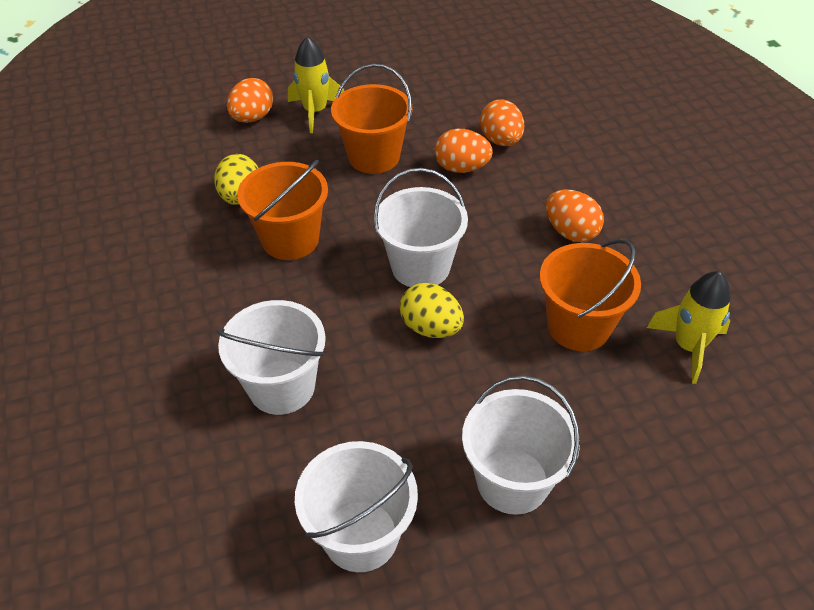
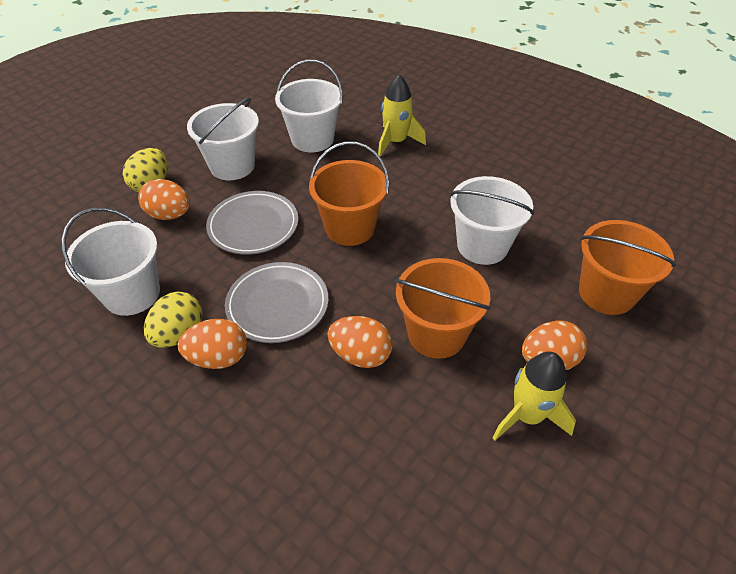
grey plate: 0 -> 2

